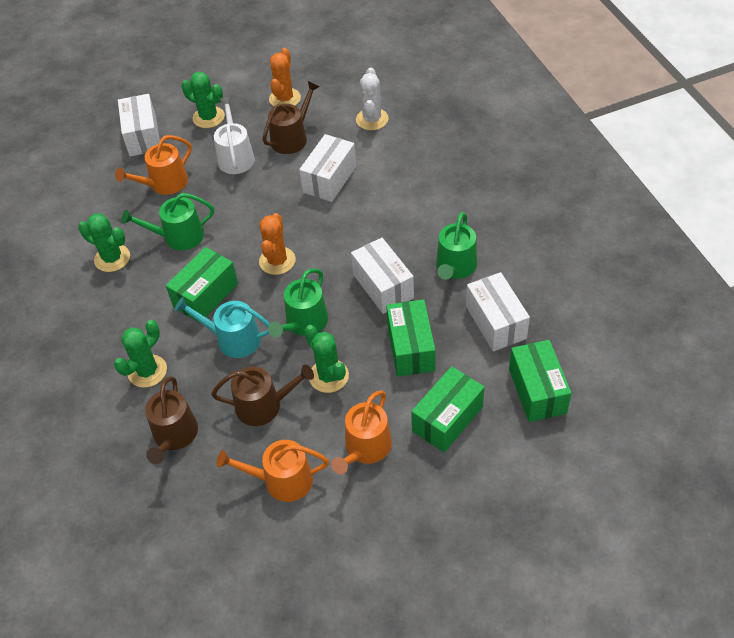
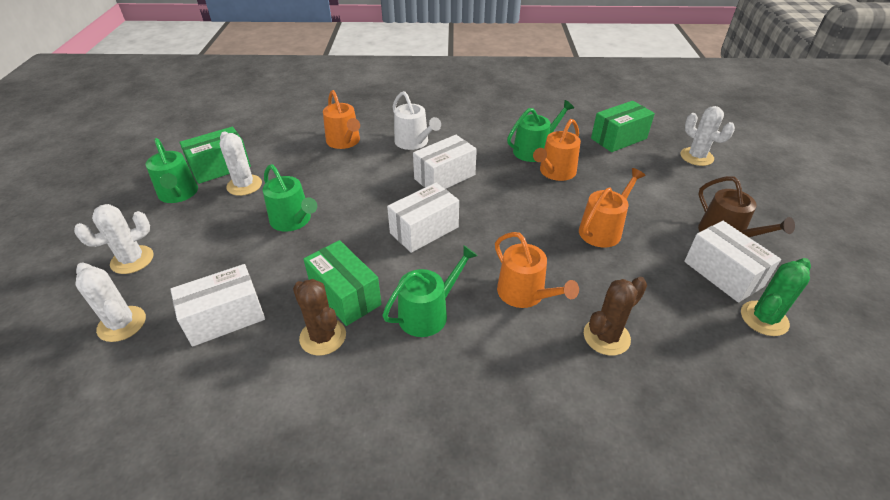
brown cactus: 0 -> 2
brown watering can: 3 -> 1
green box: 4 -> 3
green cactus: 4 -> 1
green watering can: 3 -> 4
orange cactus: 2 -> 0
orange watering can: 3 -> 4
turquoise watering can: 1 -> 0
white cactus: 1 -> 4

